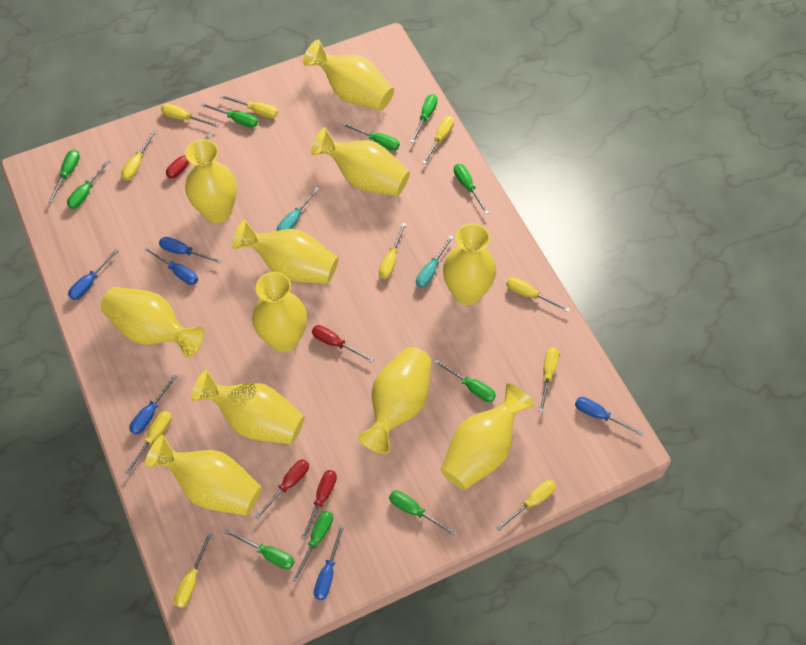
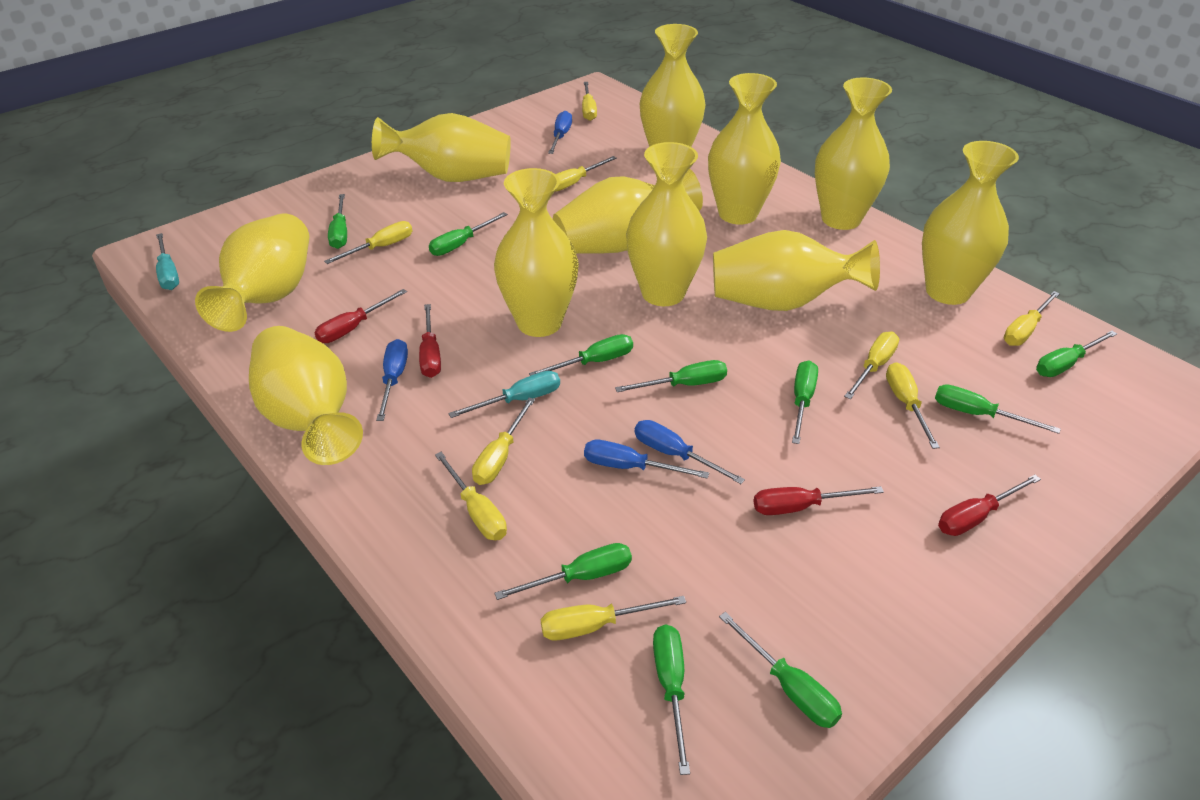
blue screwdriver: 6 -> 4
yellow screwdriver: 10 -> 9

